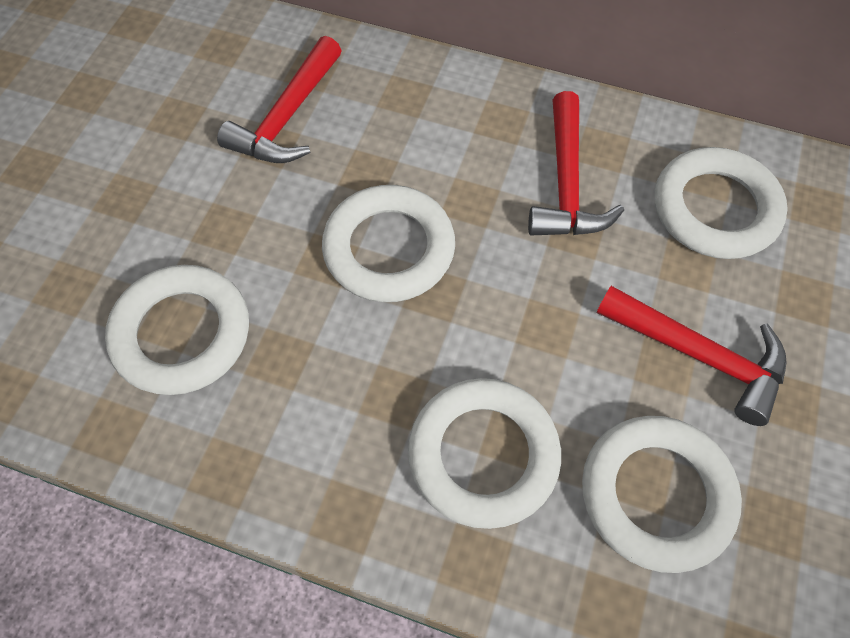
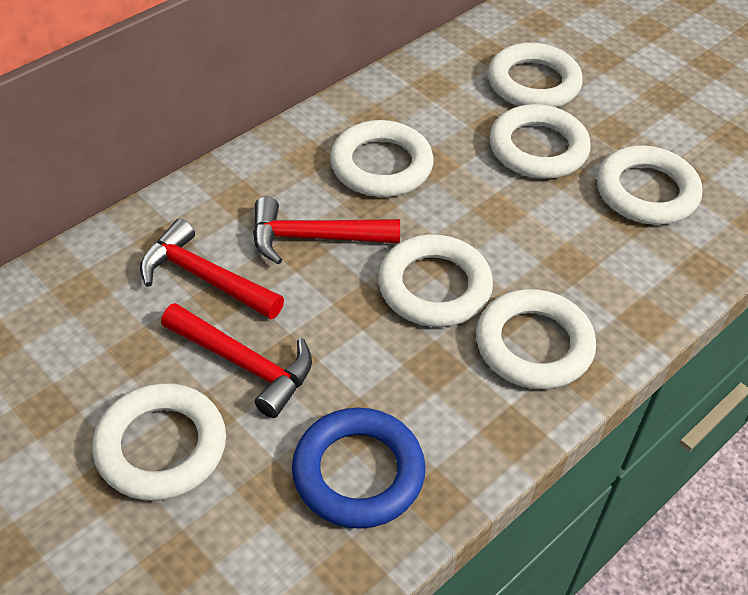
blue ring: 0 -> 1
white ring: 5 -> 7

